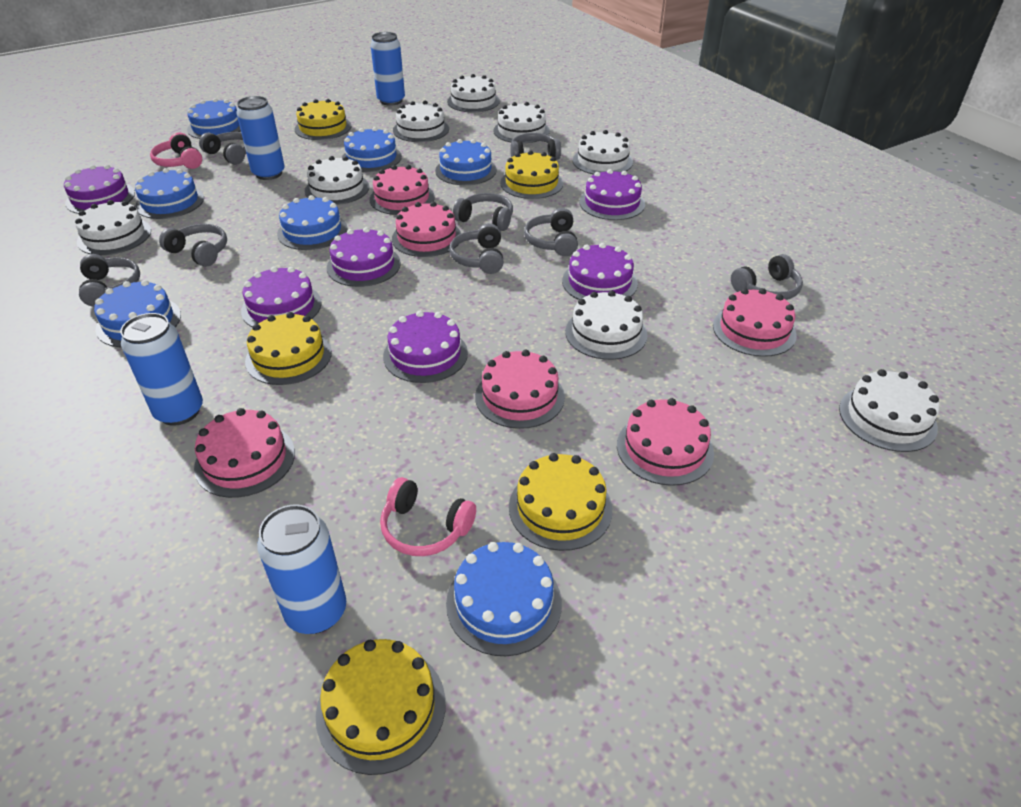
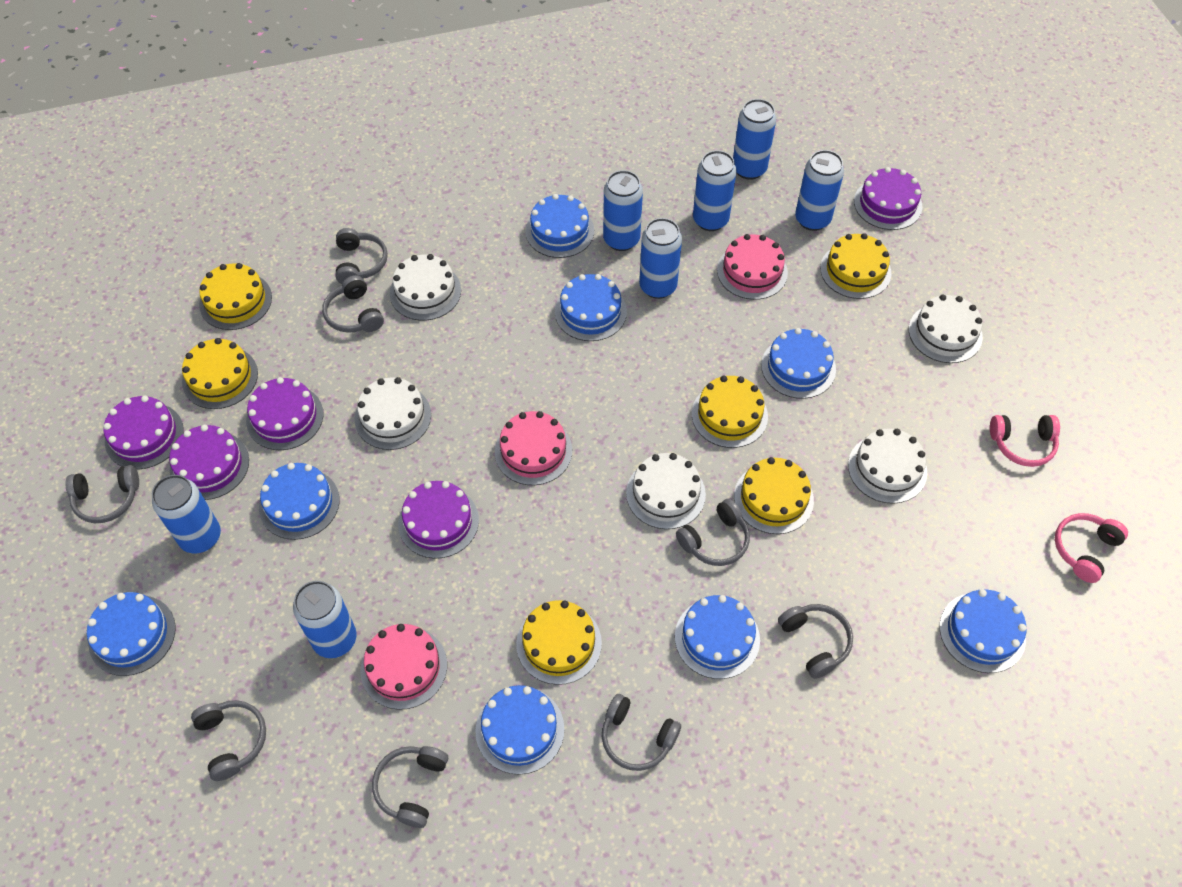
blue cake: 7 -> 8
blue can: 4 -> 7
pink cake: 6 -> 3
purple cake: 6 -> 5
white cake: 8 -> 5
yellow cake: 5 -> 6

